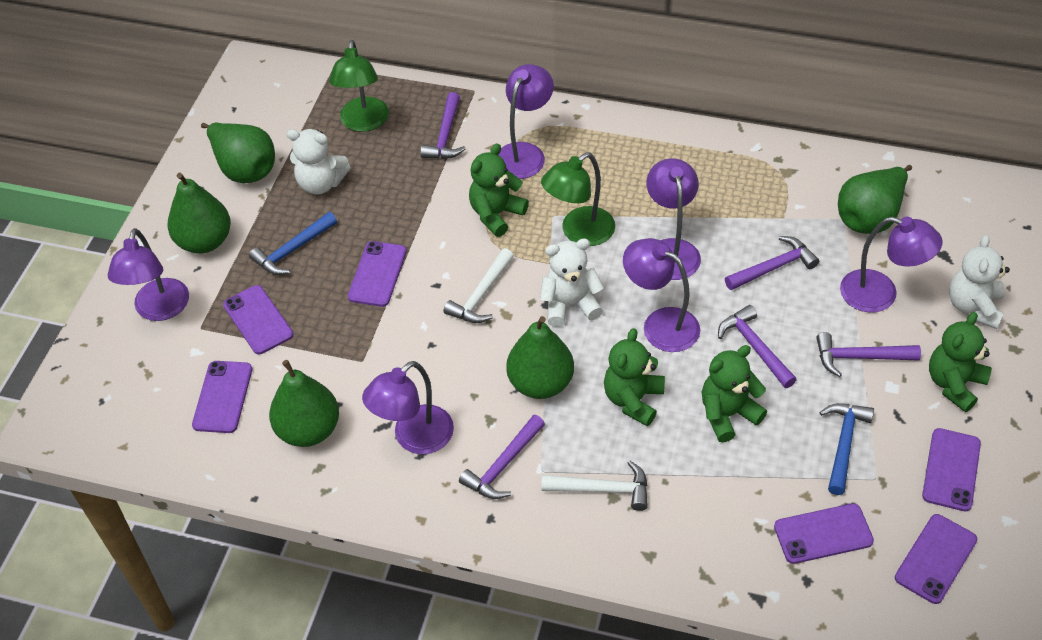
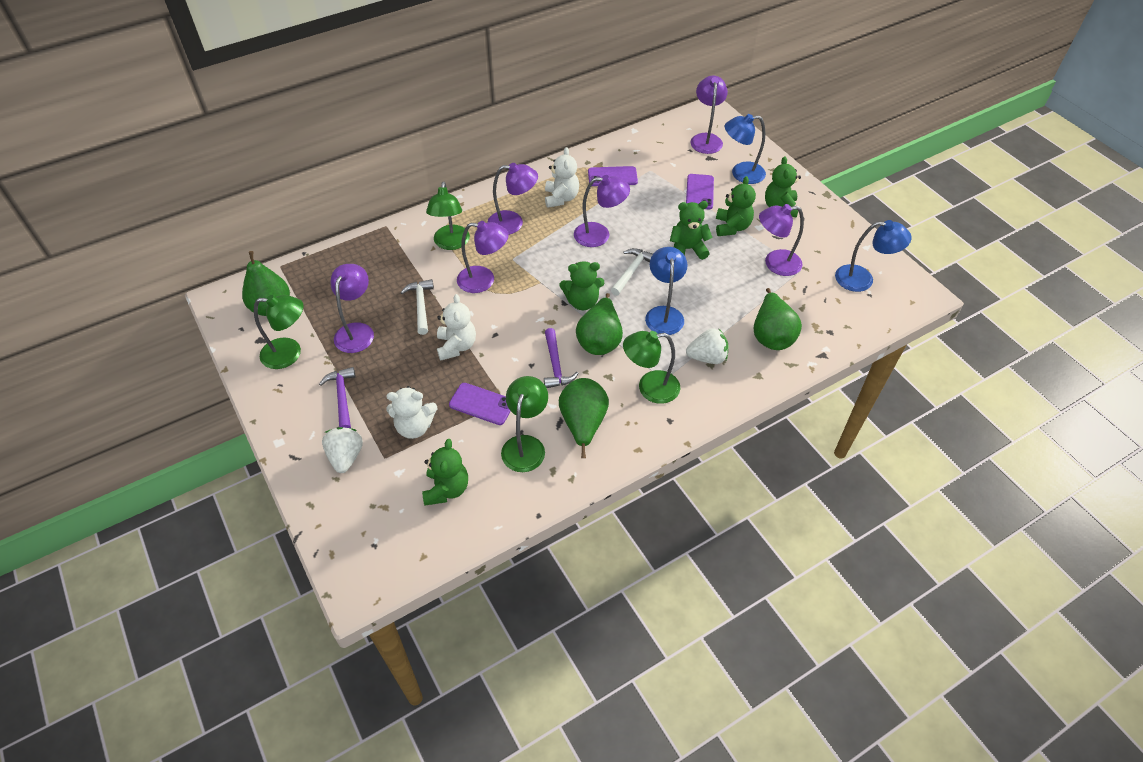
blue hammer: 2 -> 0
blue lamp: 0 -> 3
green lamp: 2 -> 4
green pear: 5 -> 4
green teddy bear: 4 -> 5
purple hammer: 5 -> 2
purple phone: 6 -> 3
white strawberry: 0 -> 2

